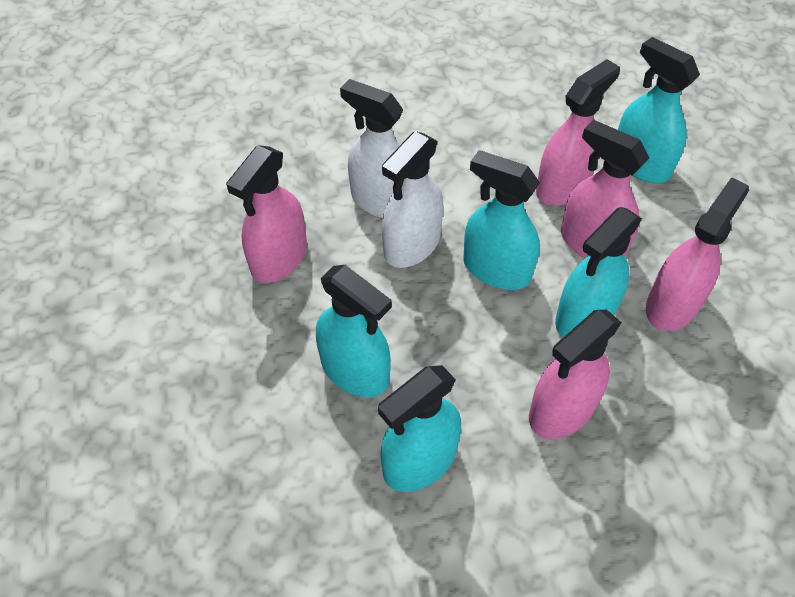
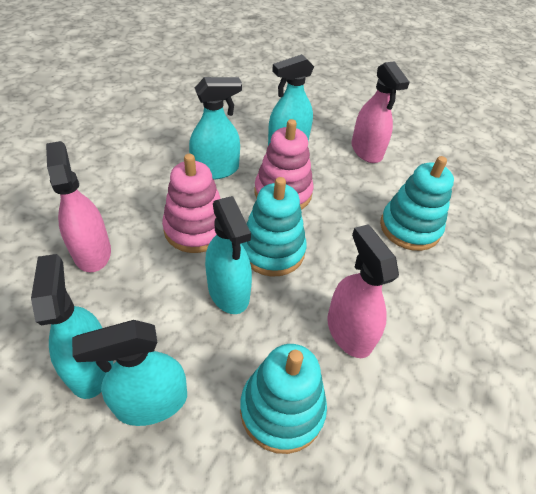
pink spray bottle: 5 -> 3
pink stacking toy: 0 -> 2
turquoise stacking toy: 0 -> 3
white spray bottle: 2 -> 0

